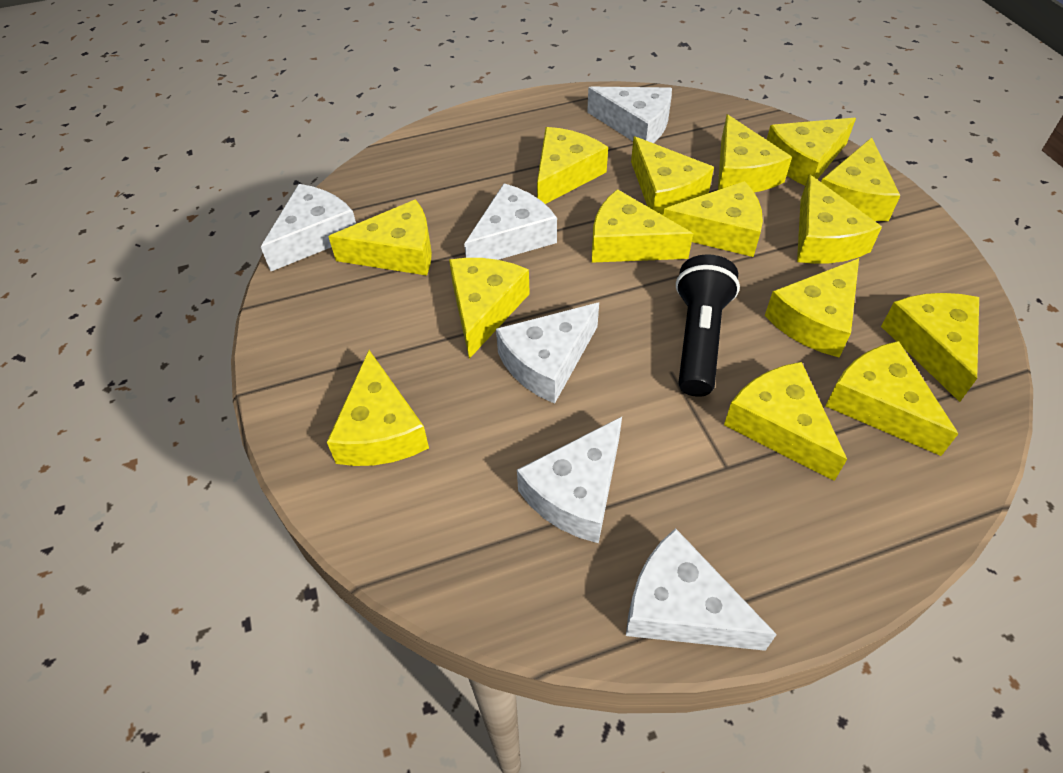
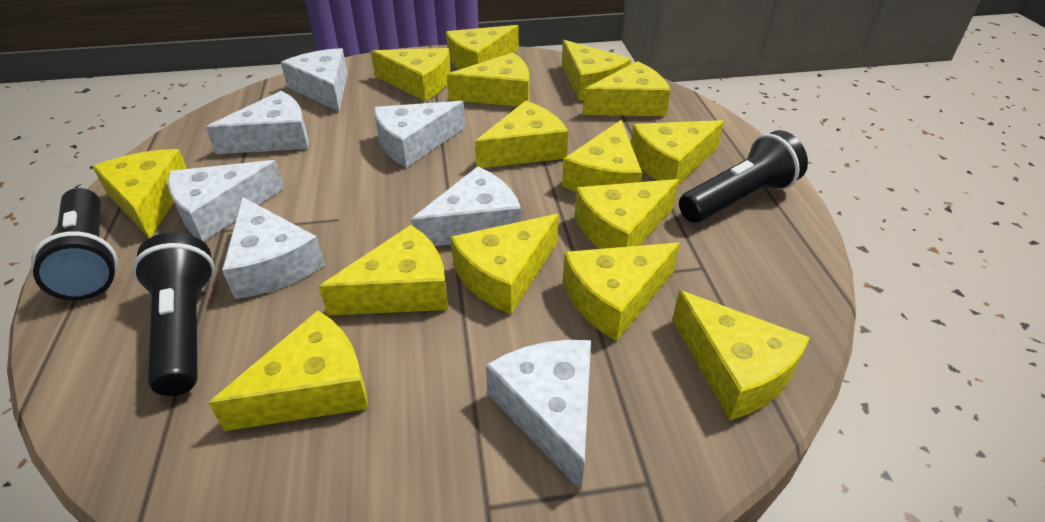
black flashlight: 1 -> 3
white cheese: 6 -> 7

